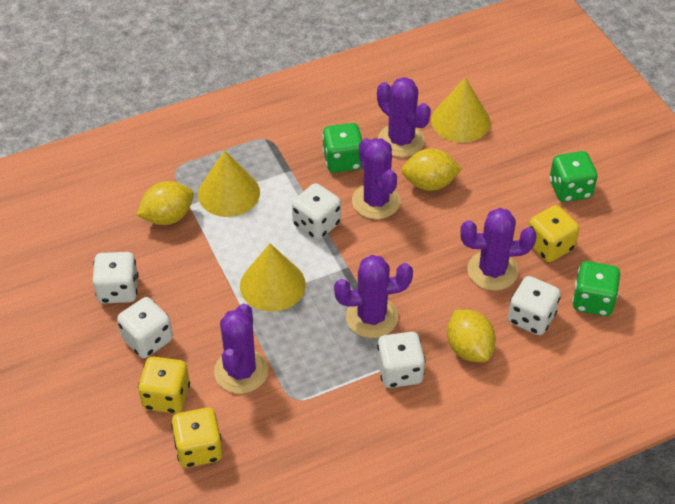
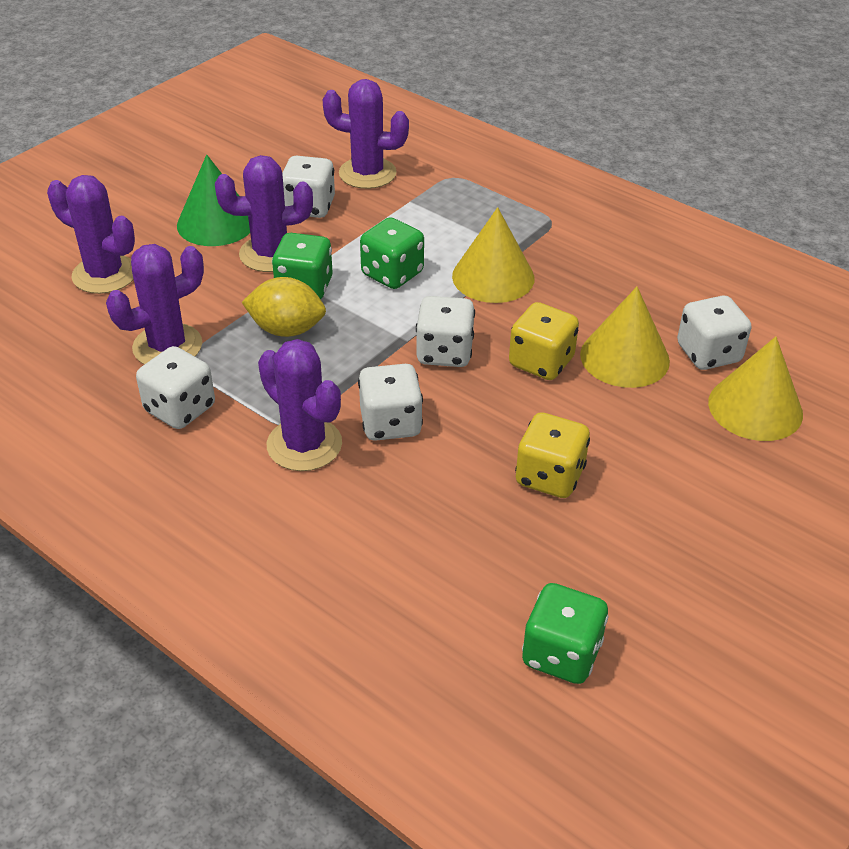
green cone: 0 -> 1
yellow dice: 3 -> 2
yellow lemon: 3 -> 1

